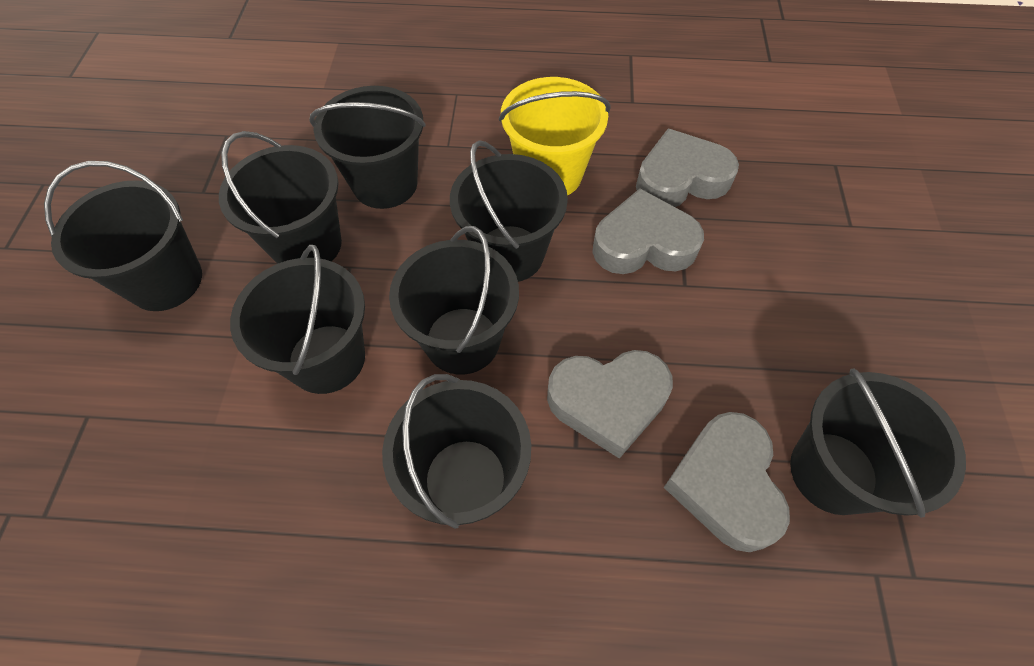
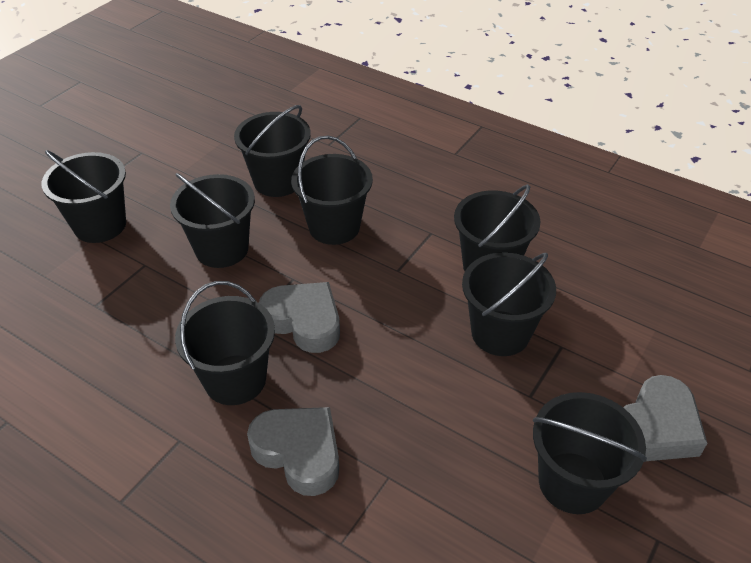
grey heart: 4 -> 3
yellow bucket: 1 -> 0

